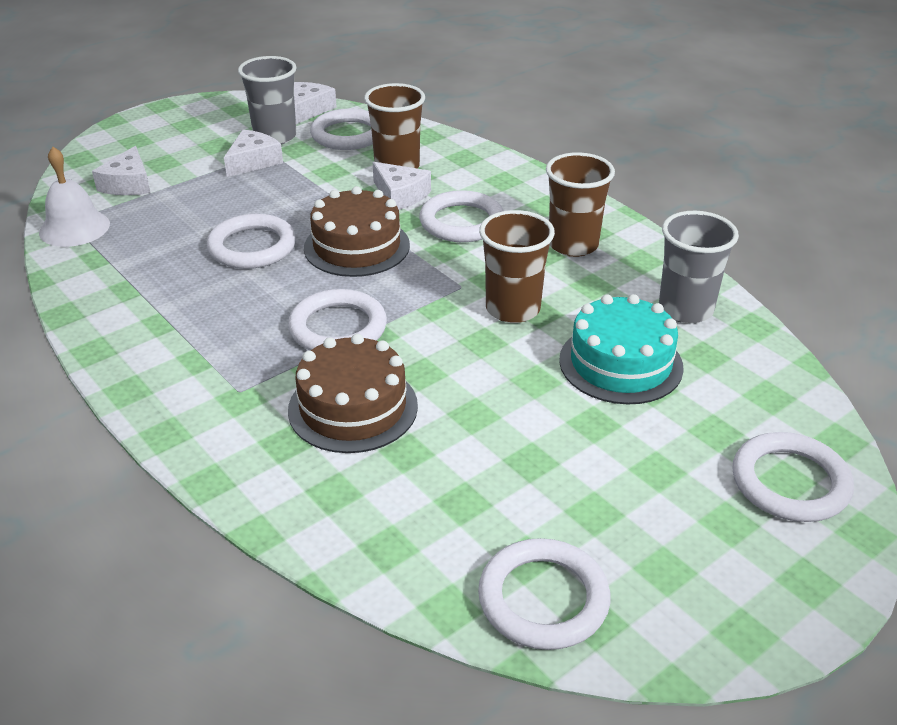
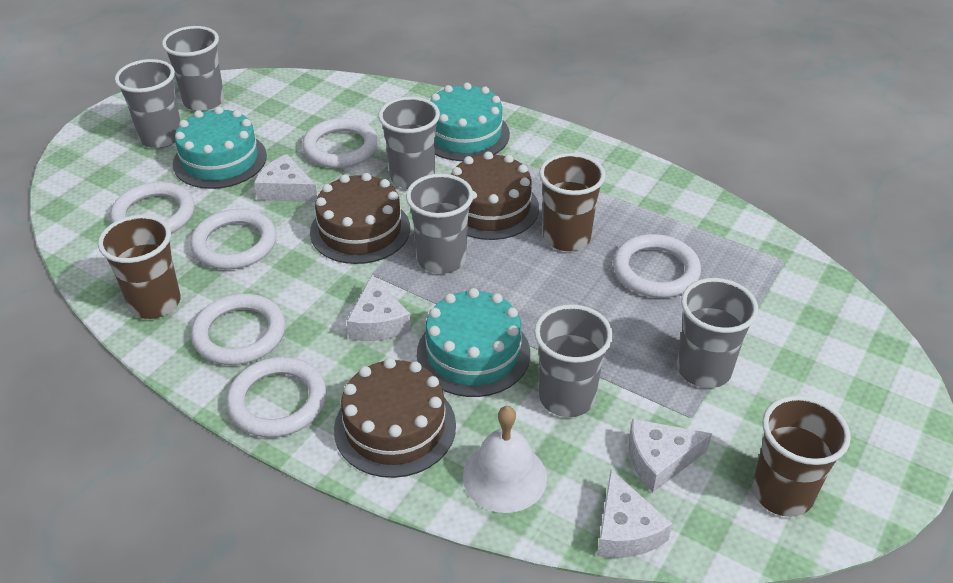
brown cake: 2 -> 3
grey cup: 2 -> 6
turquoise cake: 1 -> 3

